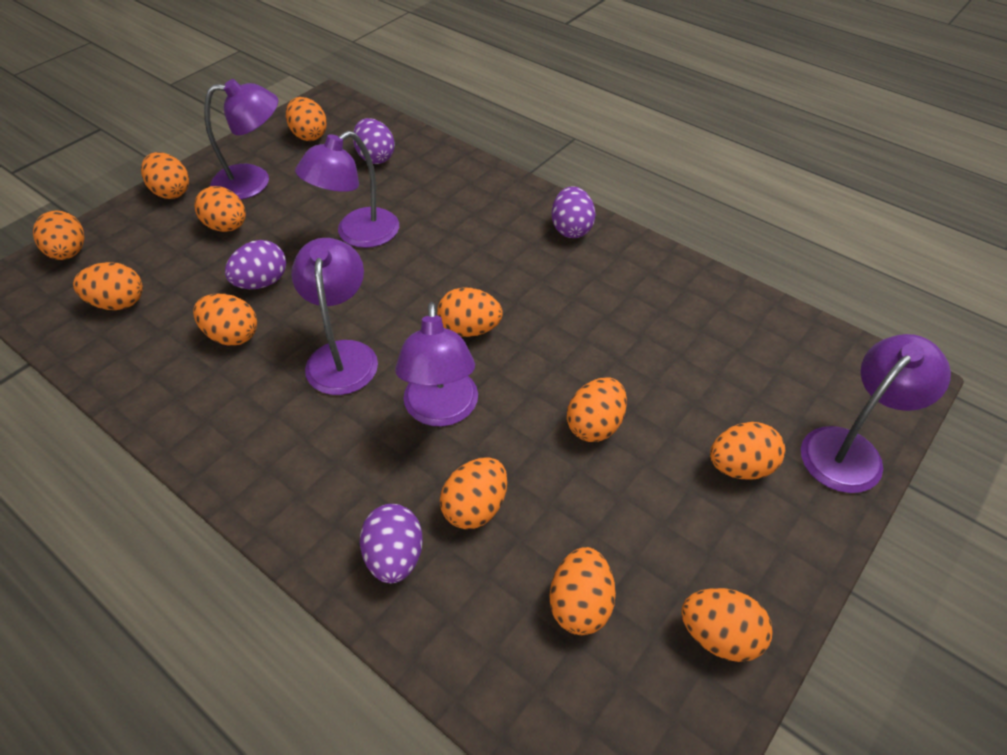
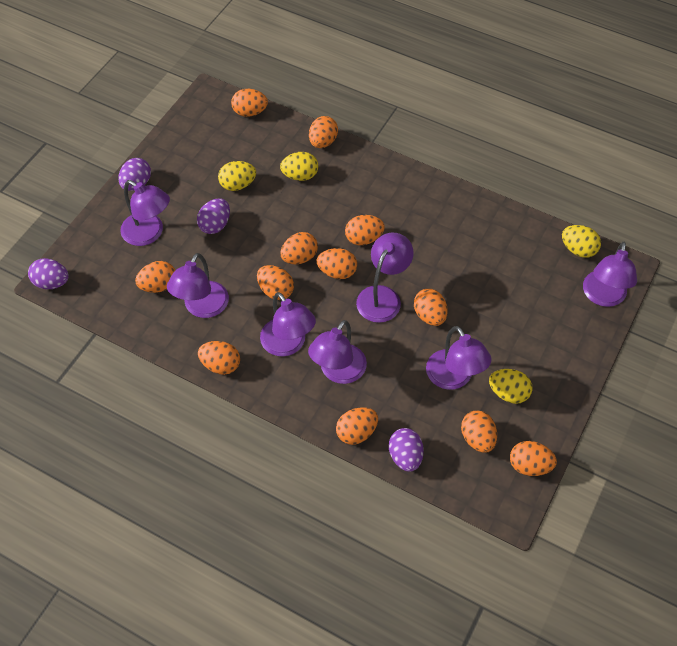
purple lamp: 5 -> 7
yellow egg: 0 -> 4

